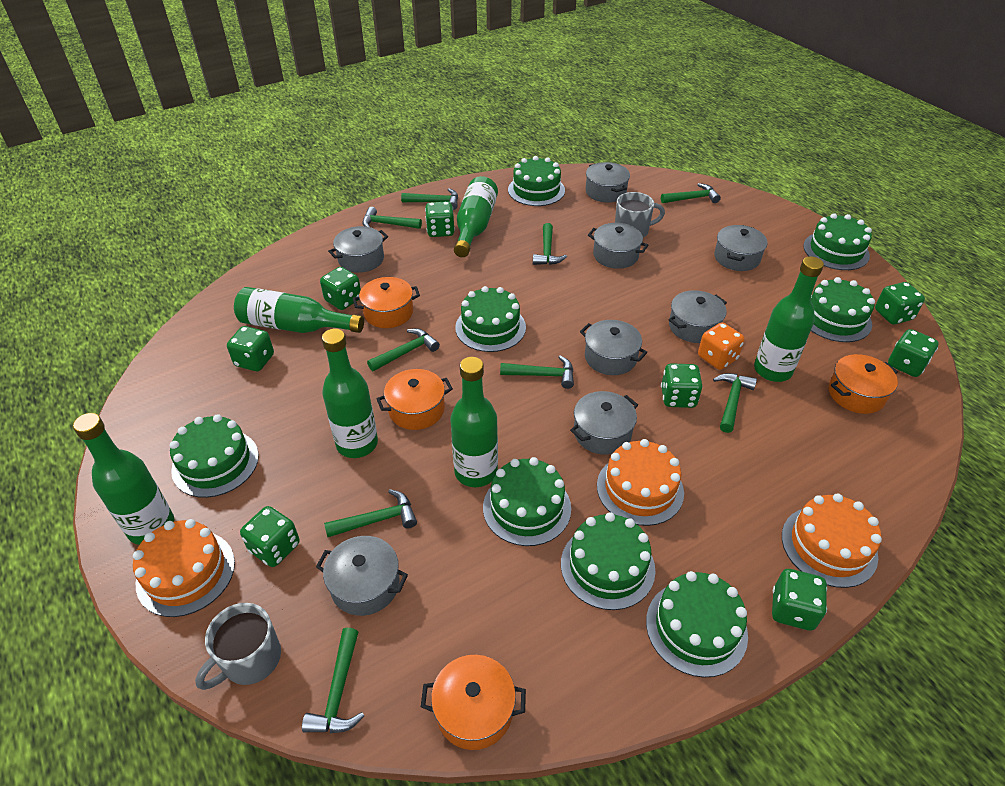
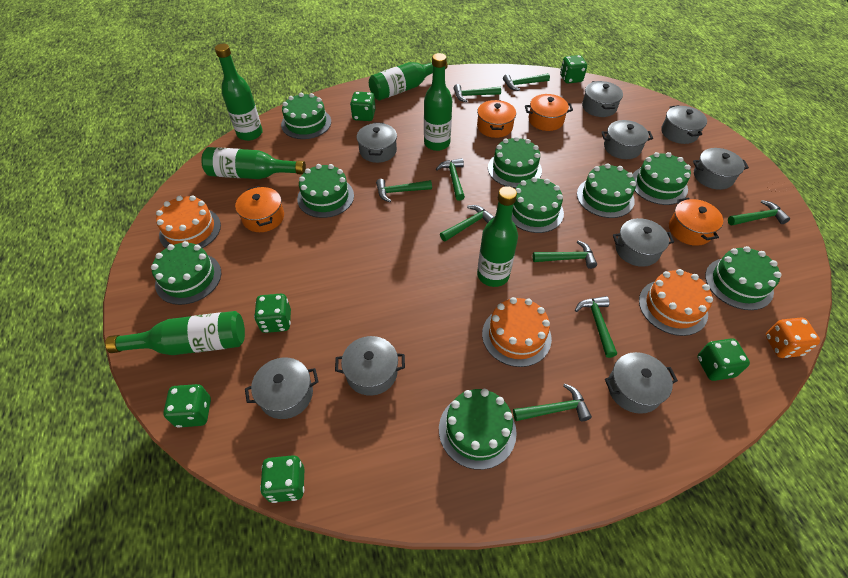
green cake: 8 -> 9
green dice: 8 -> 6
grey mug: 2 -> 0
grey pot: 8 -> 9

